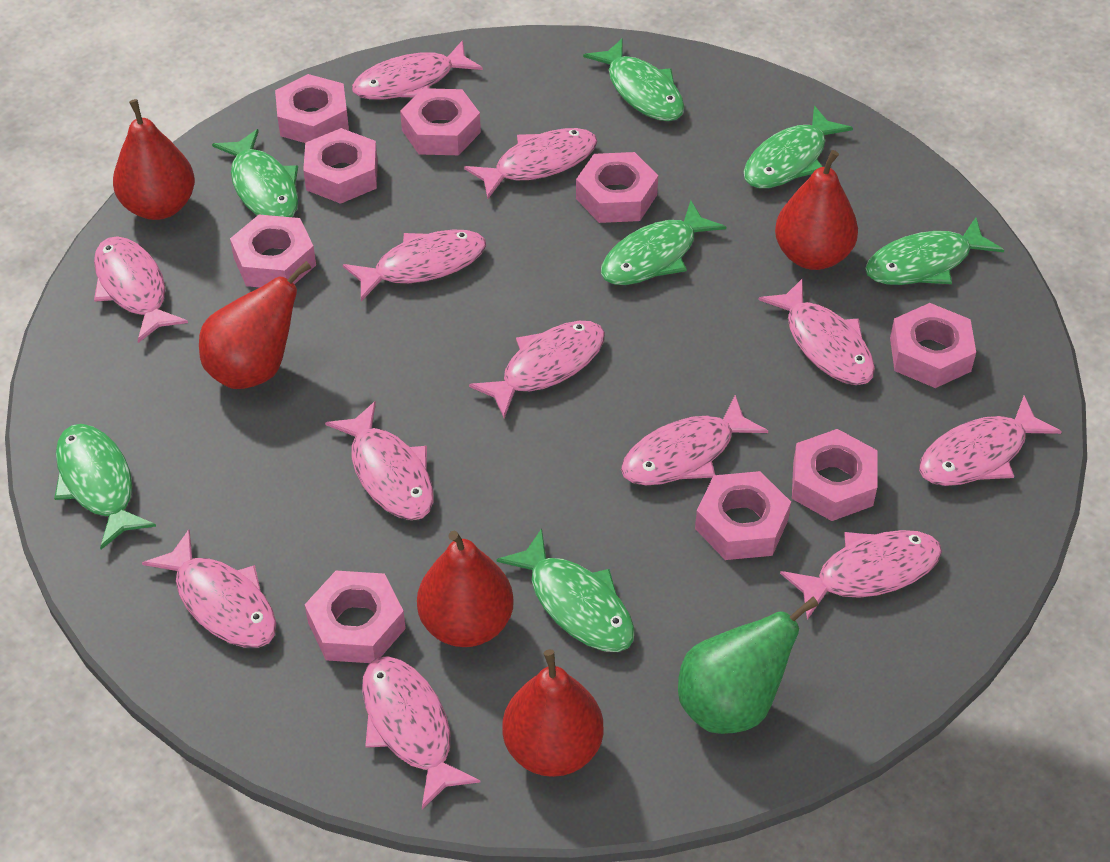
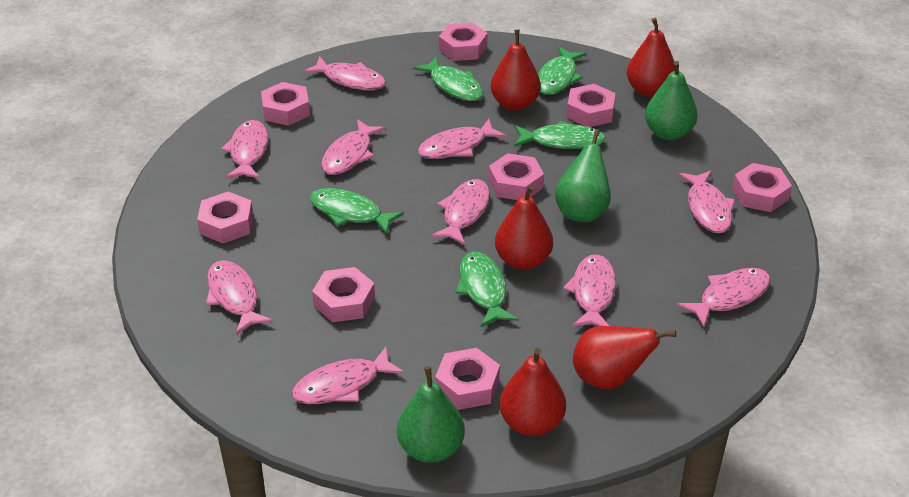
green fish: 7 -> 5
green pear: 1 -> 3
pink fish: 12 -> 10
pink nut: 9 -> 8

